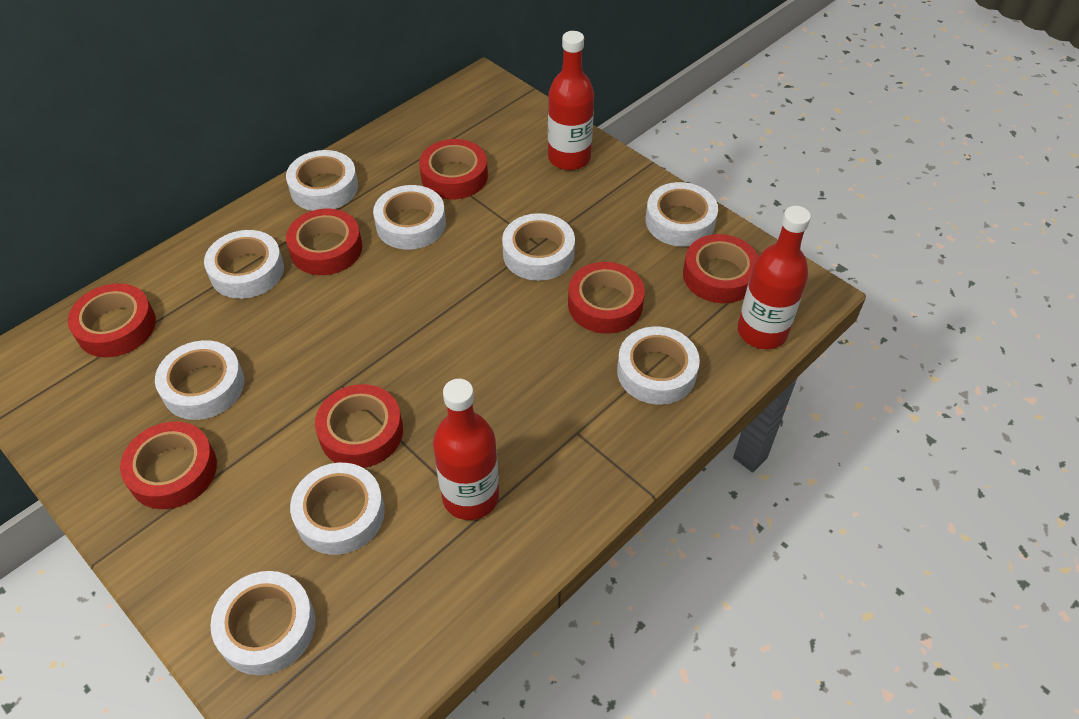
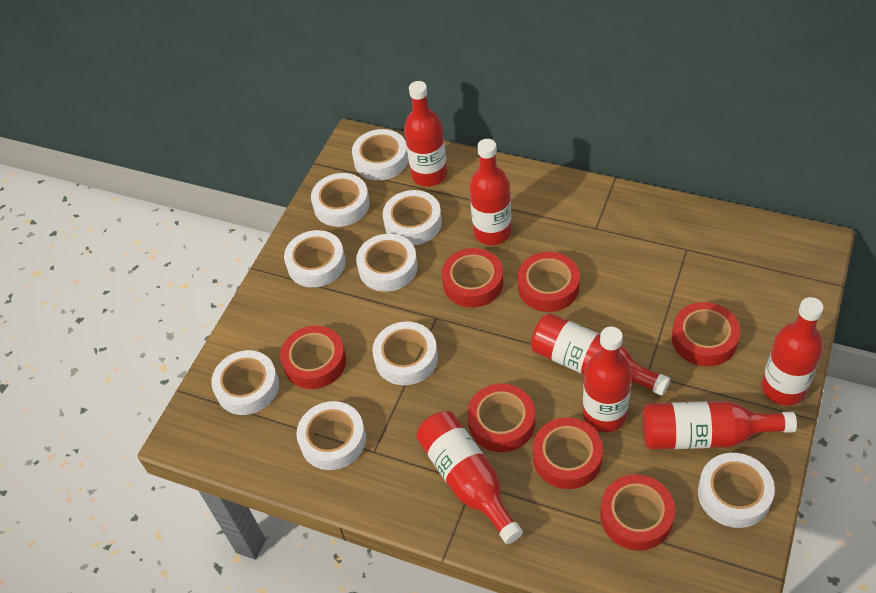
red bottle: 3 -> 7

